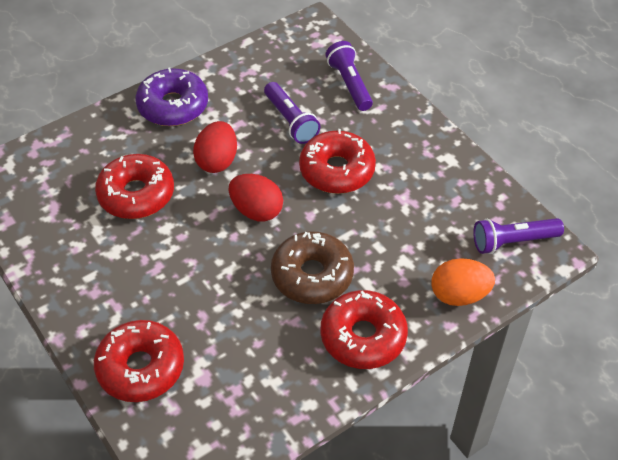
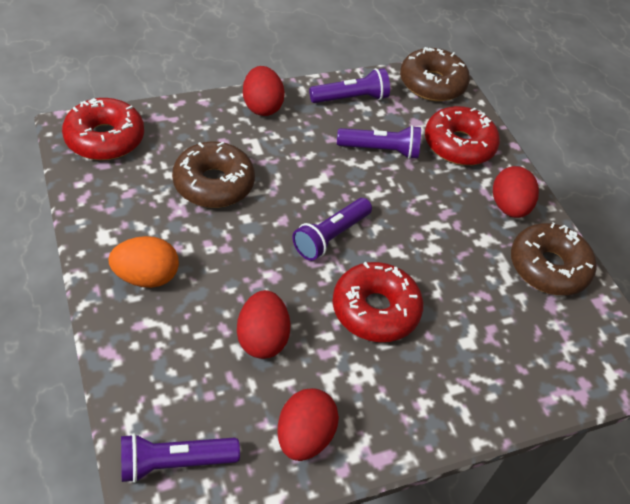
brown donut: 1 -> 3
purple donut: 1 -> 0
purple flashlight: 3 -> 4
red donut: 4 -> 3
red egg: 2 -> 4

